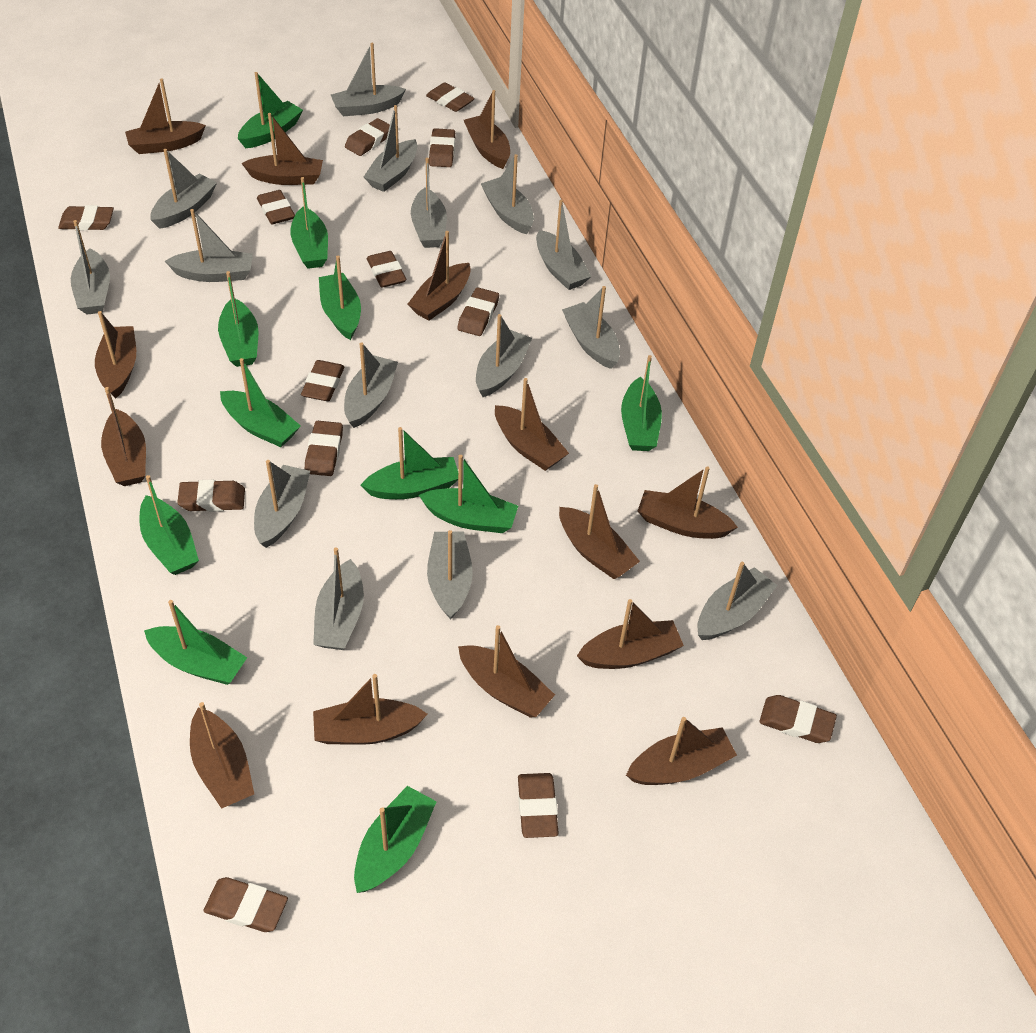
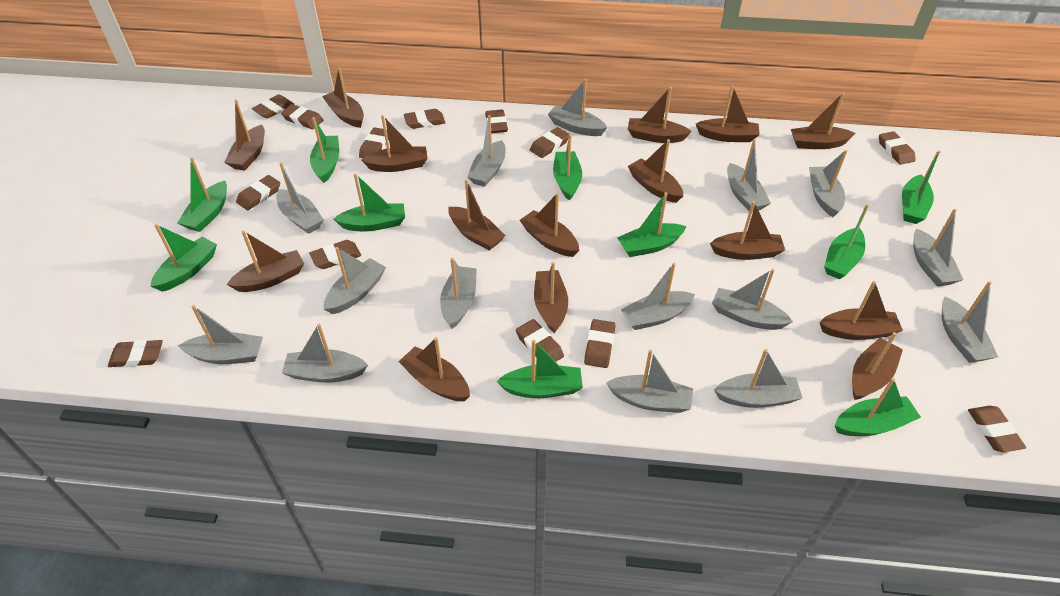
brown boat: 14 -> 15
green boat: 11 -> 10

